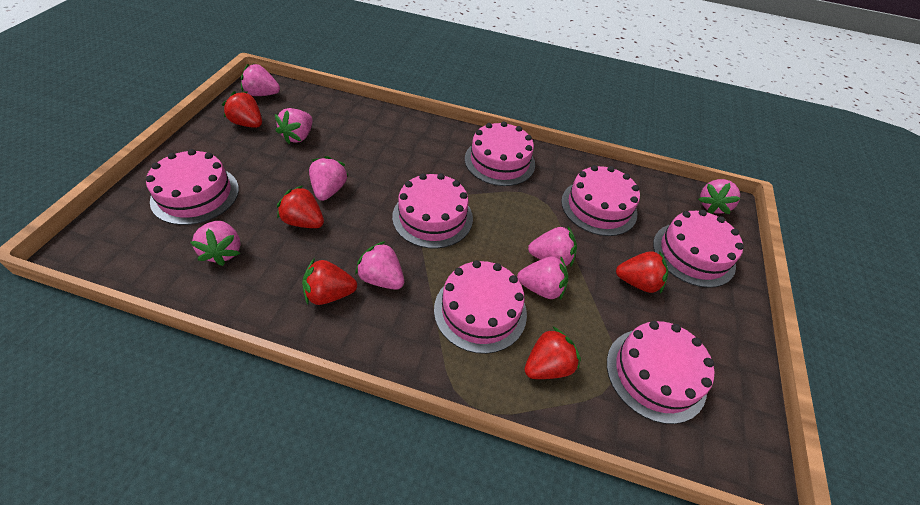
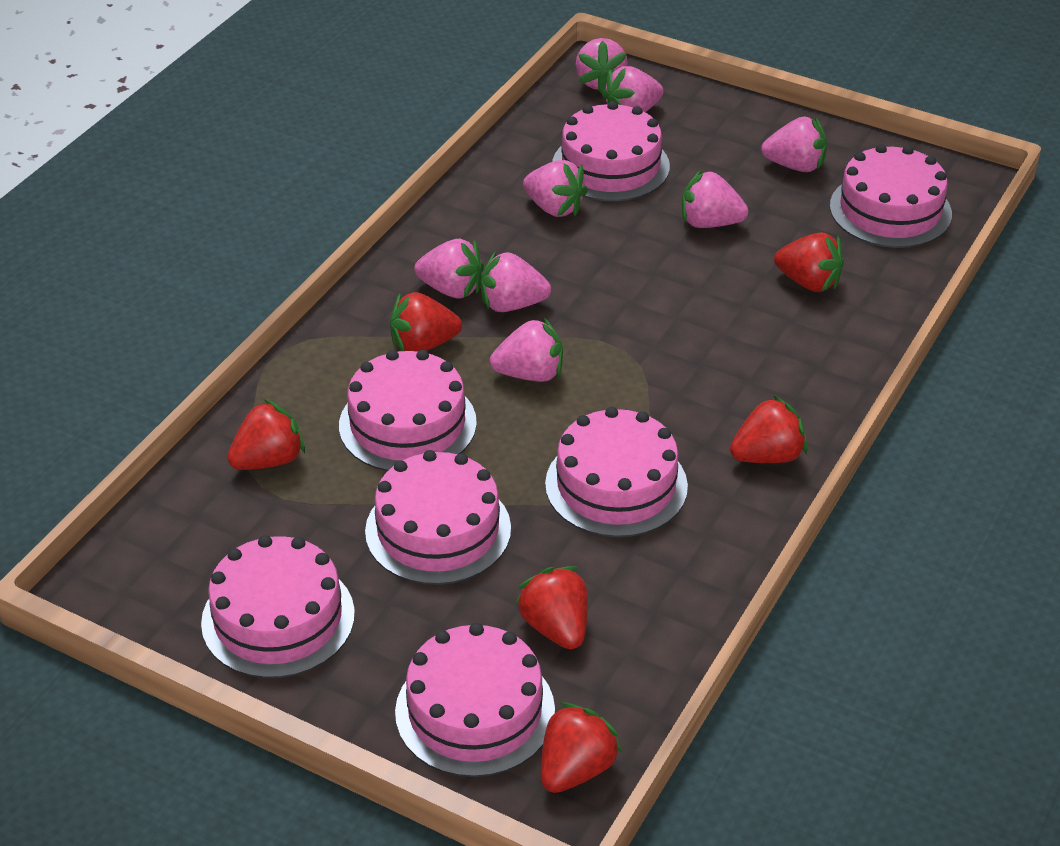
red strawberry: 5 -> 6

